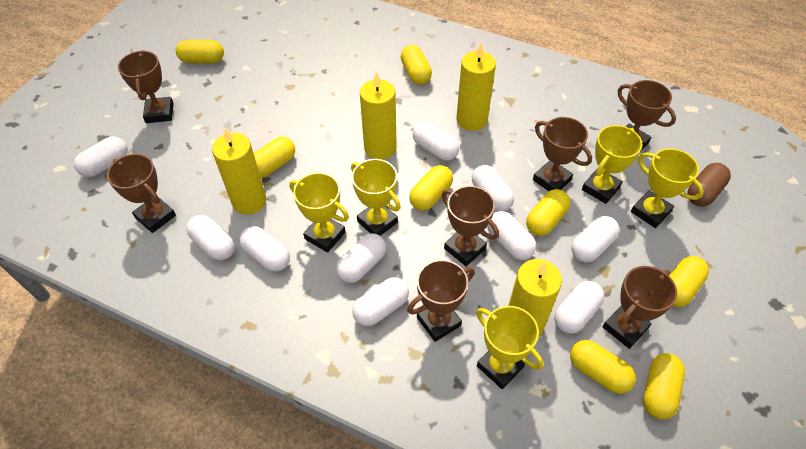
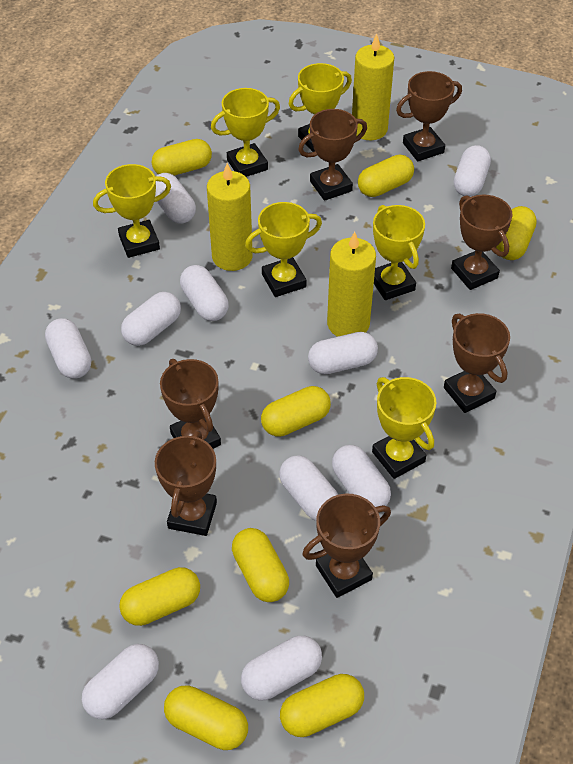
brown capsule: 1 -> 0
yellow candle: 4 -> 3
yellow trophy: 5 -> 6

